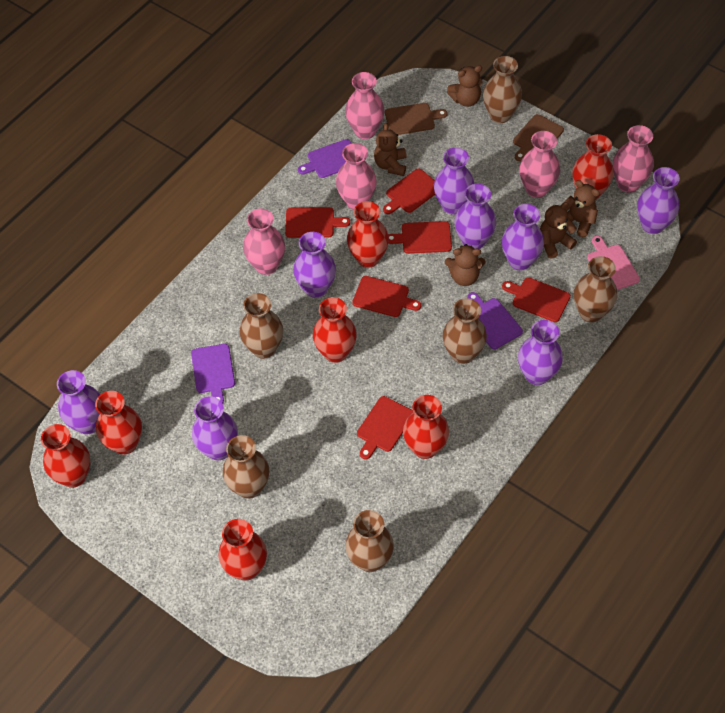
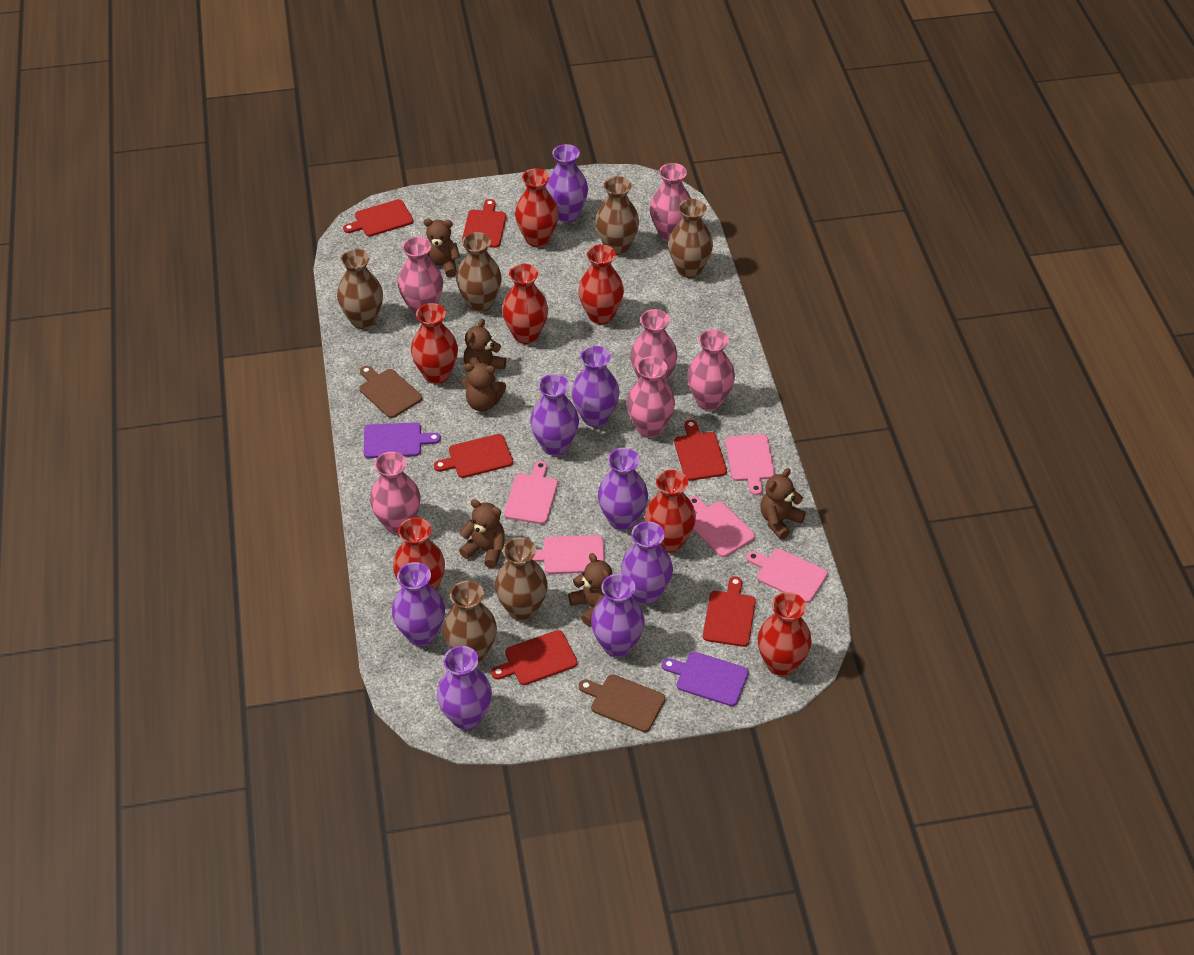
brown teddy bear: 5 -> 6
pink cutting board: 1 -> 5
pink vase: 5 -> 6
purple cutting board: 3 -> 2

